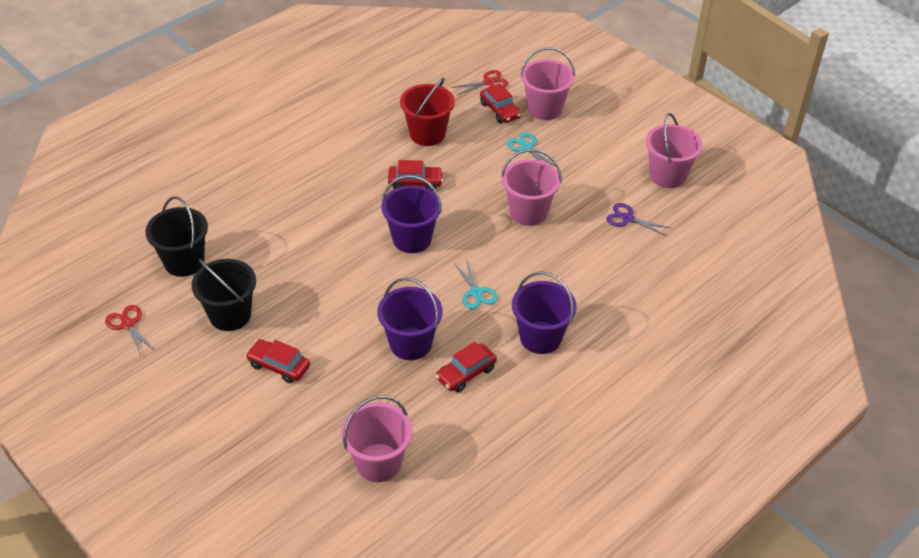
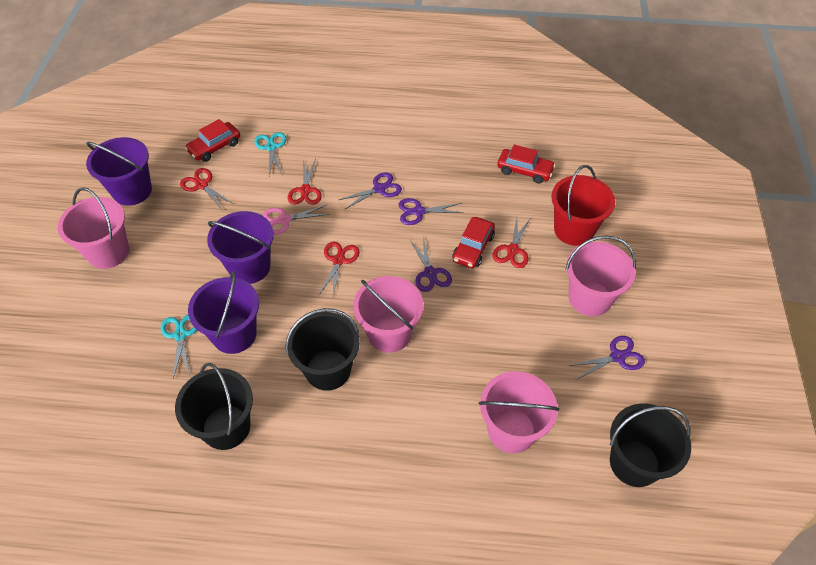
black bucket: 2 -> 3
pink scissors: 0 -> 1
purple scissors: 1 -> 4
red car: 4 -> 3
red scissors: 2 -> 4

